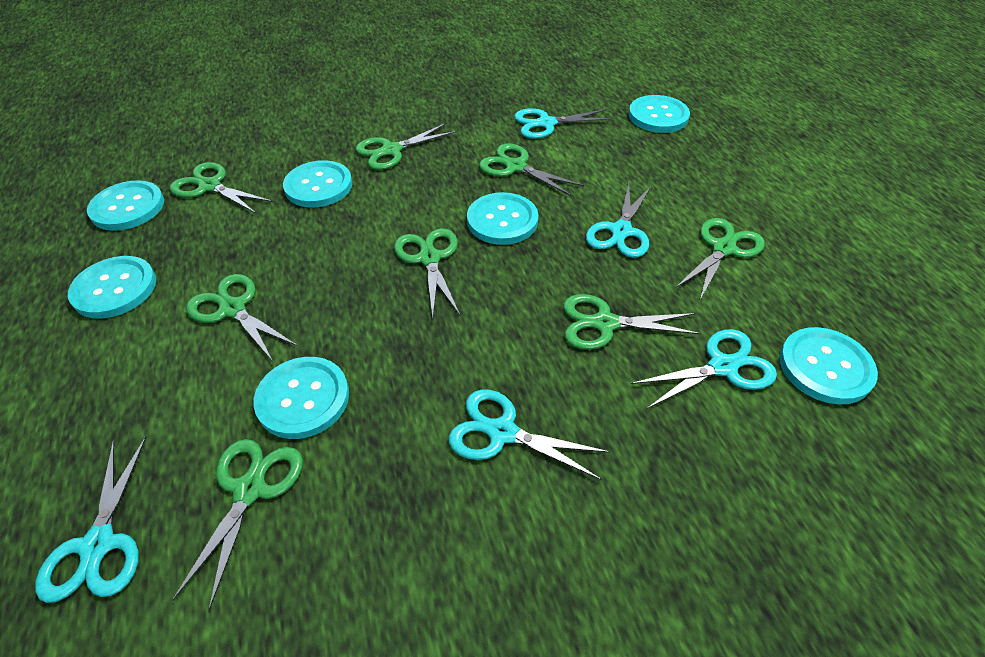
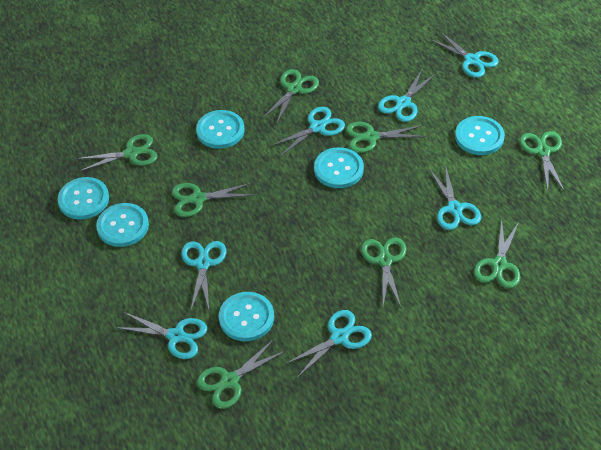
turquoise button: 7 -> 6
turquoise scissors: 5 -> 7

